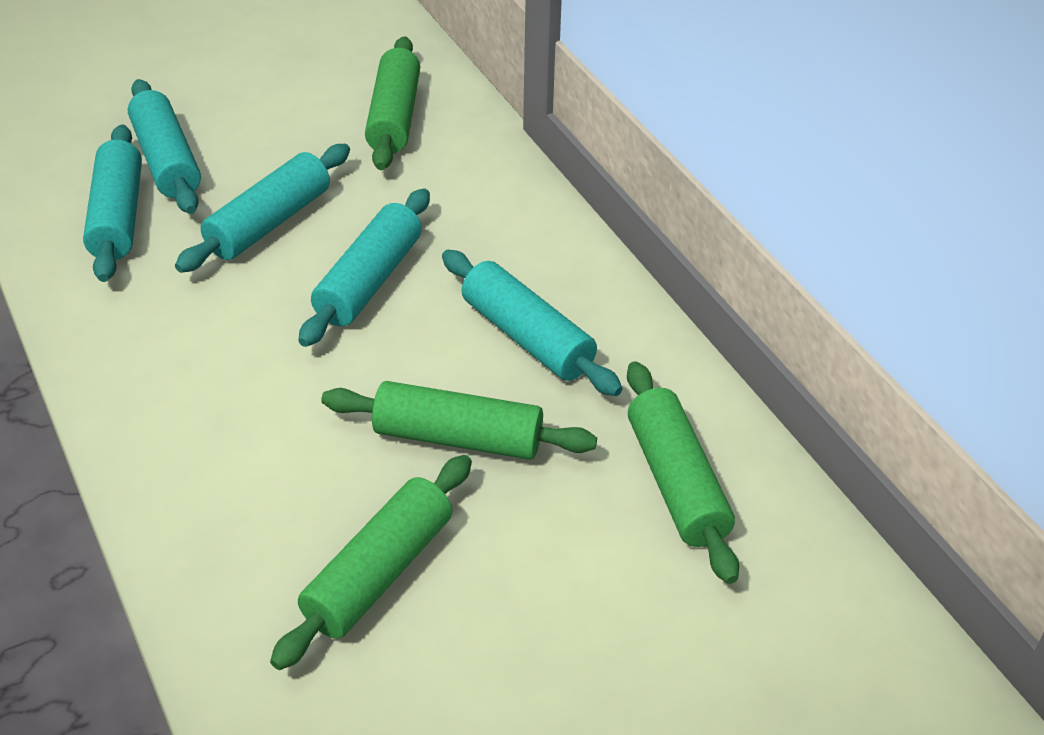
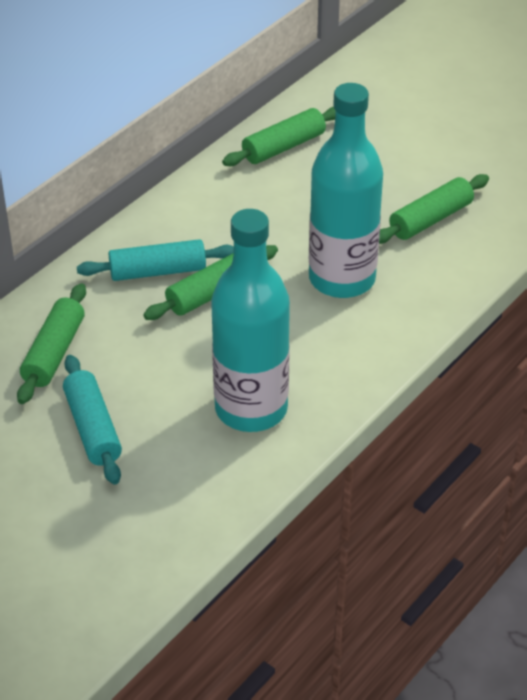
turquoise bottle: 0 -> 2
turquoise rolling pin: 5 -> 2

